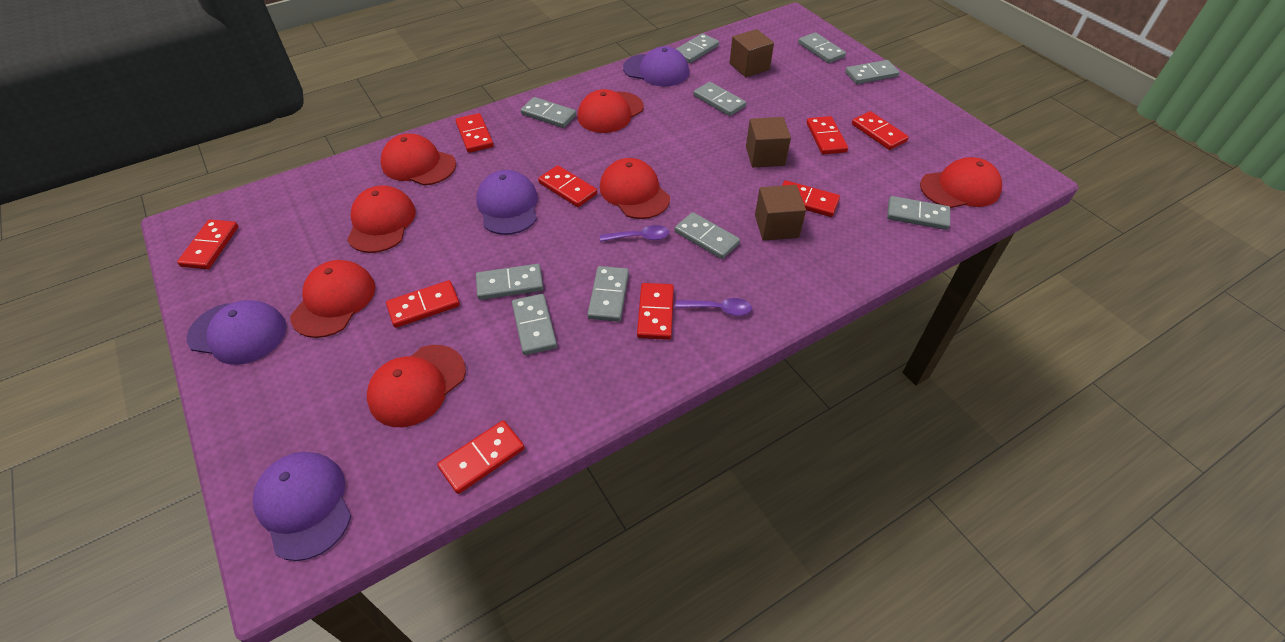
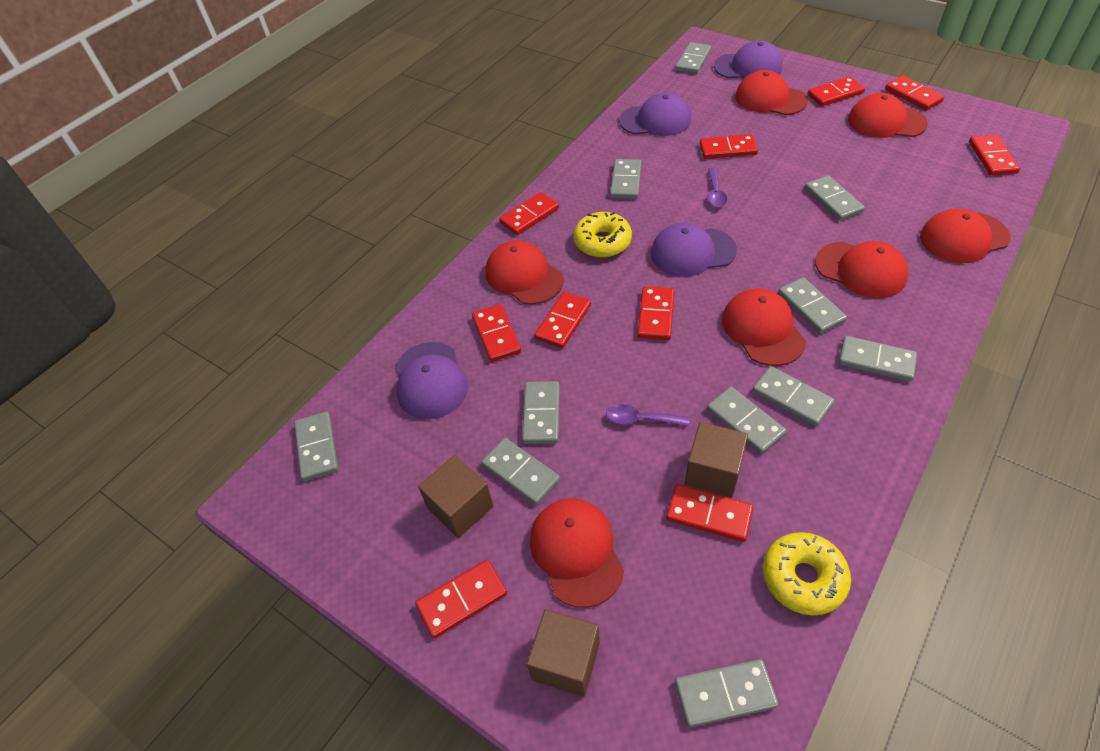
grey domino: 10 -> 11
red domino: 9 -> 10
yellow donut: 0 -> 2

